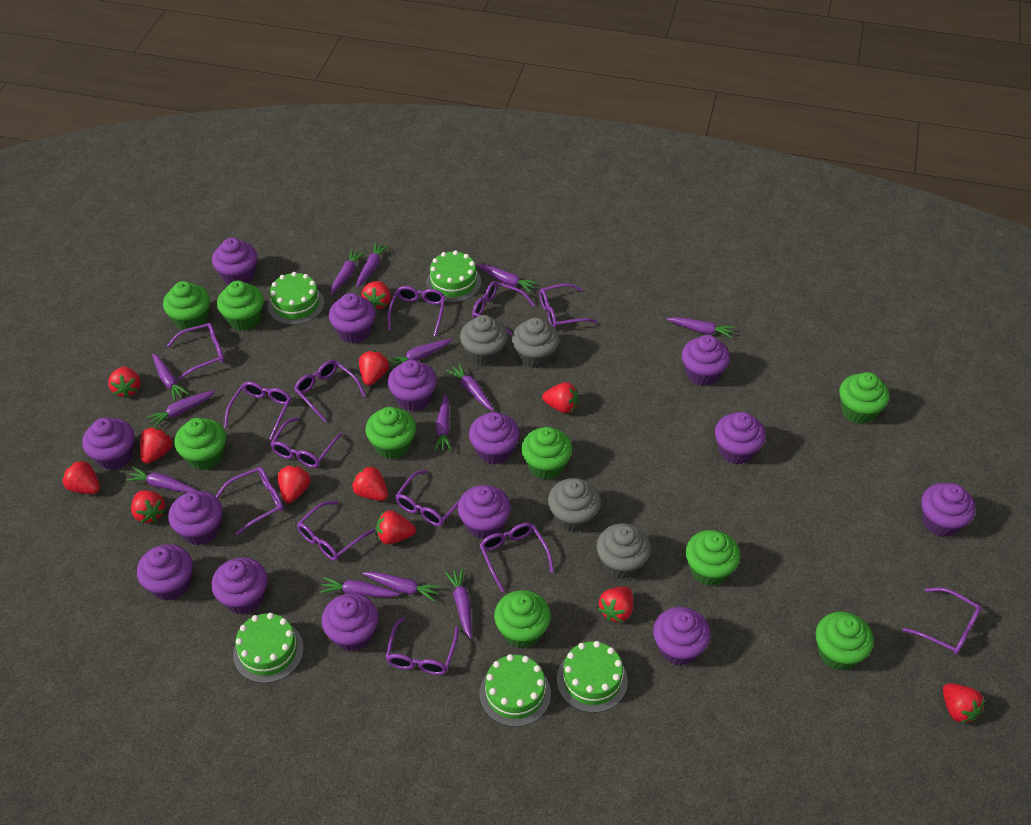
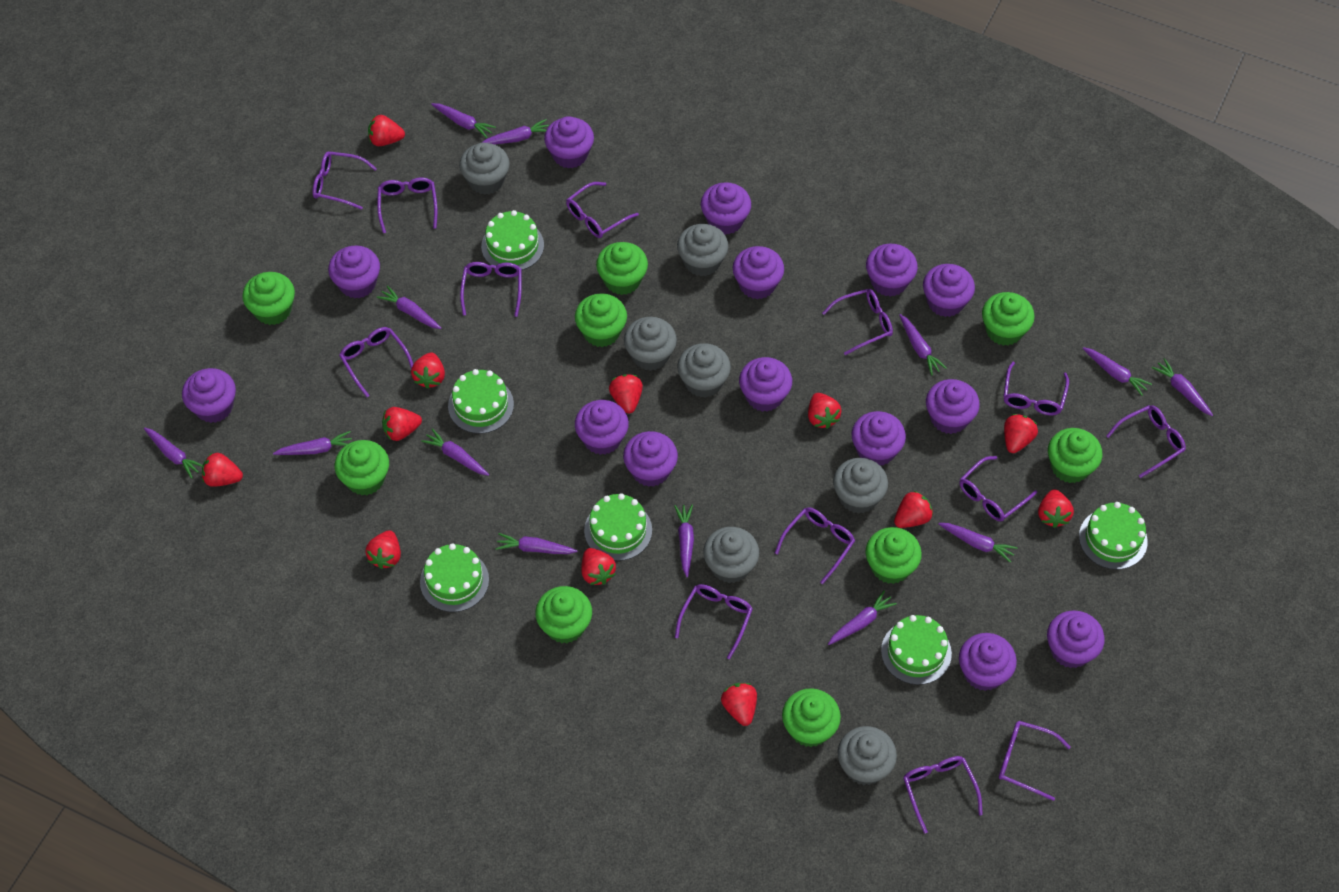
green cake: 5 -> 6
grey cupcake: 4 -> 7

